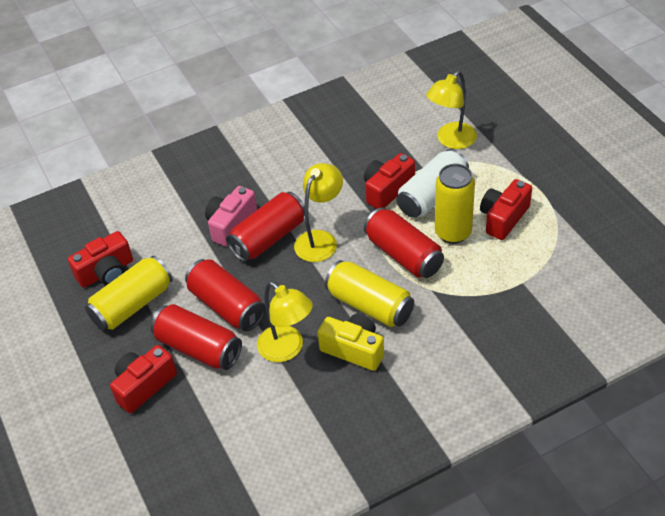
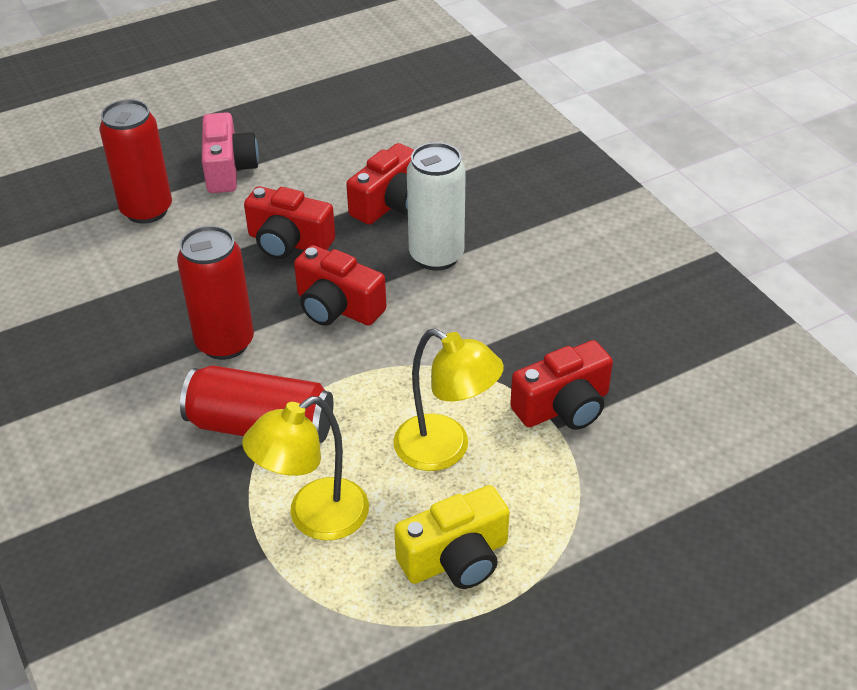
red can: 4 -> 3
yellow can: 3 -> 0
yellow lamp: 3 -> 2

